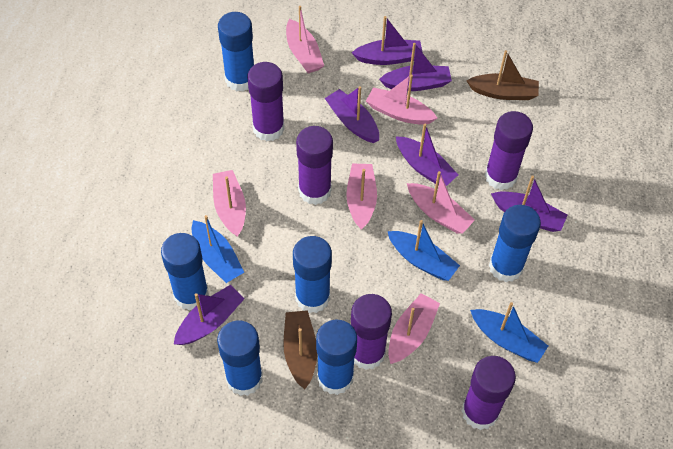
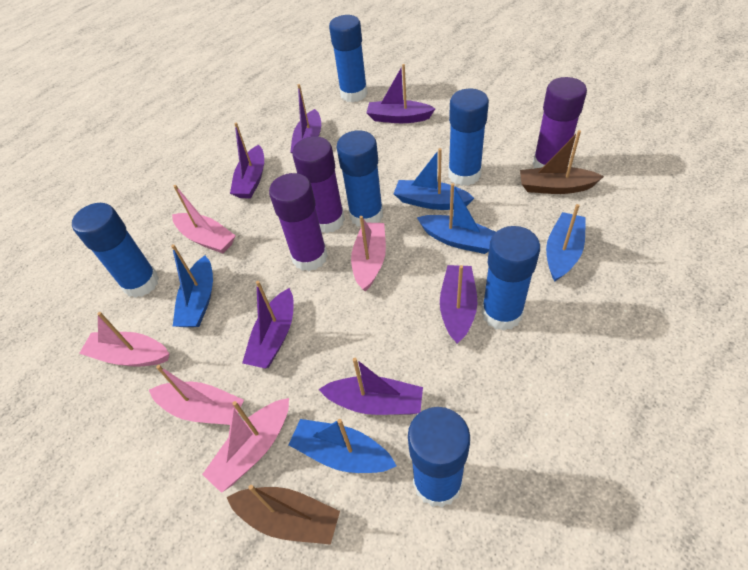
blue boat: 3 -> 5
pink boat: 6 -> 5
purple glue stick: 5 -> 3

